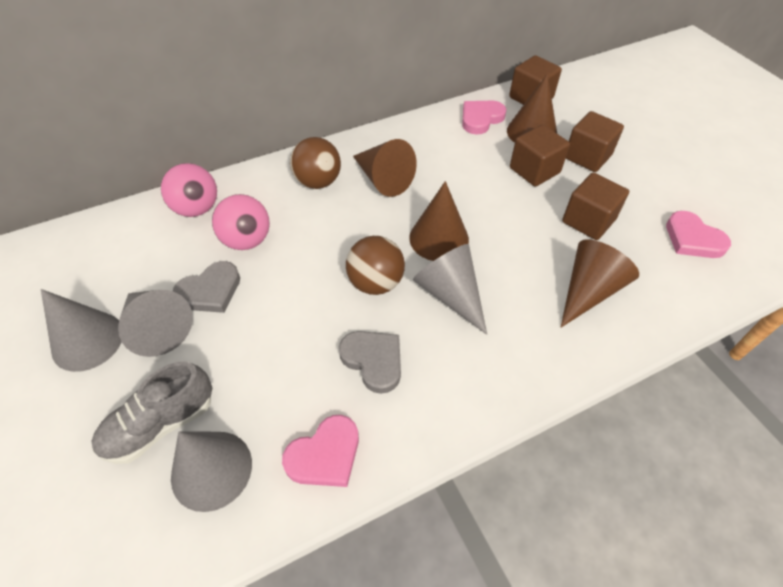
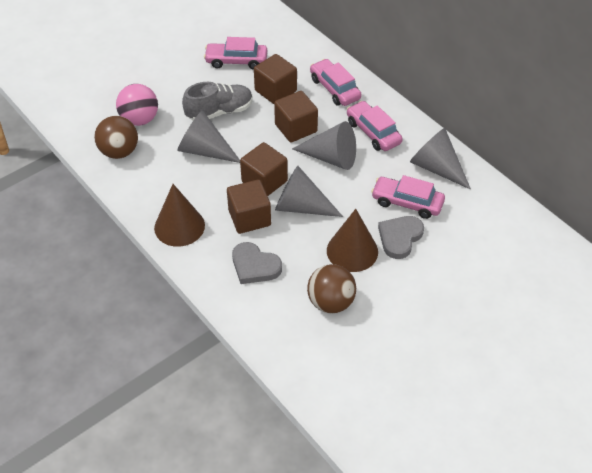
brown cone: 4 -> 2
pink ball: 2 -> 1
pink car: 0 -> 4
pink heart: 3 -> 0

